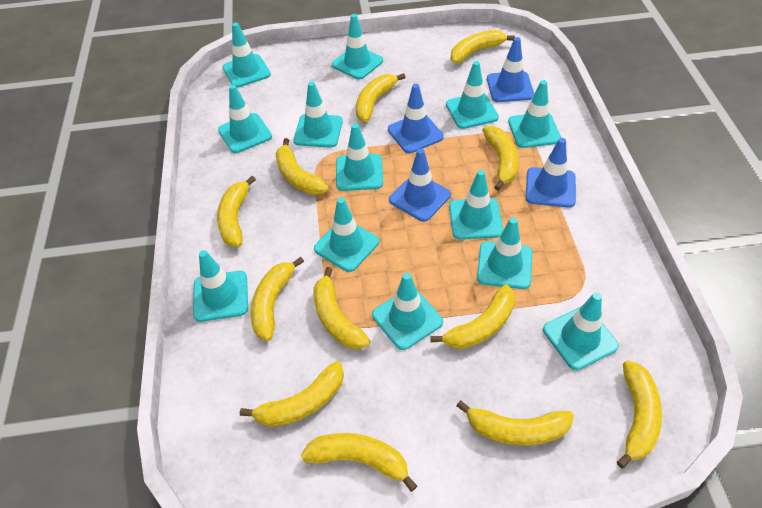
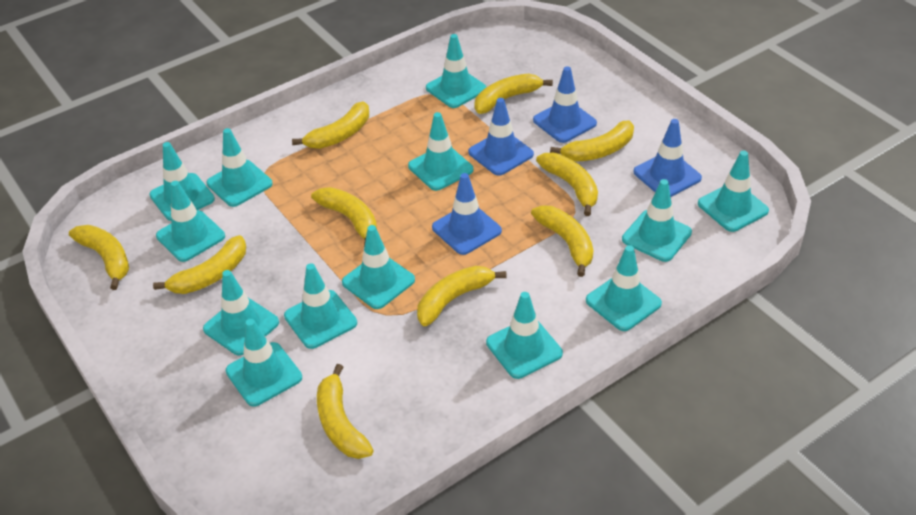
yellow banana: 12 -> 10

